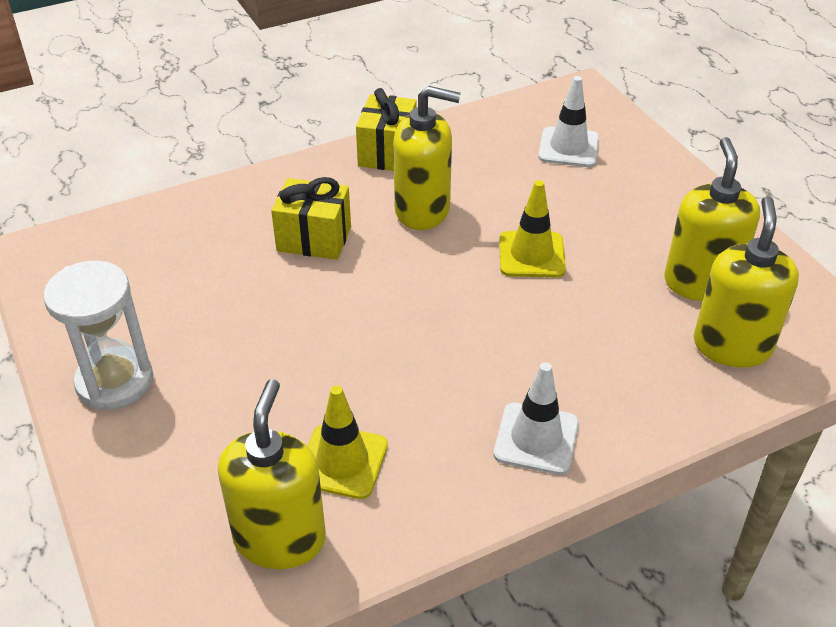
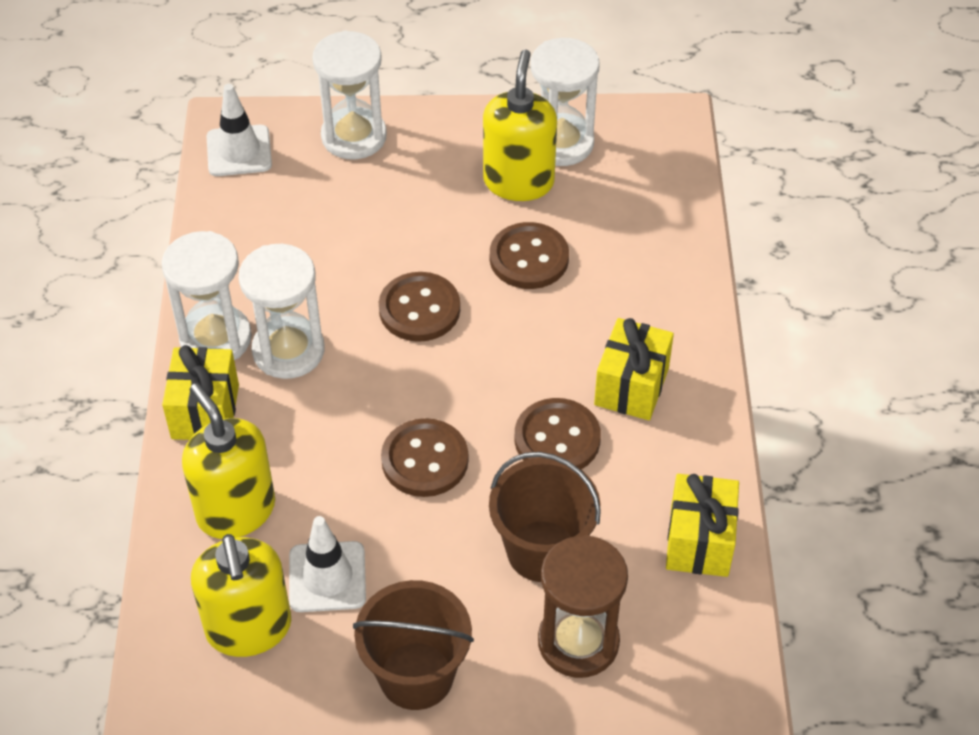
brown bucket: 0 -> 2
brown button: 0 -> 4
brown hourglass: 0 -> 1
white hourglass: 1 -> 4
yellow gift: 2 -> 3
yellow soap dispenser: 4 -> 3
yellow traffic cone: 2 -> 0

